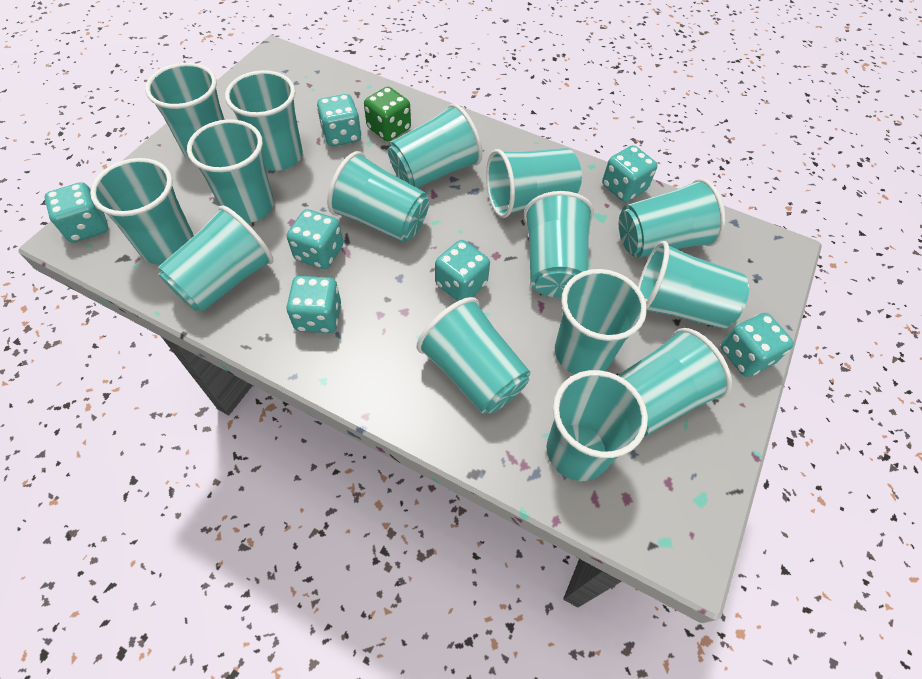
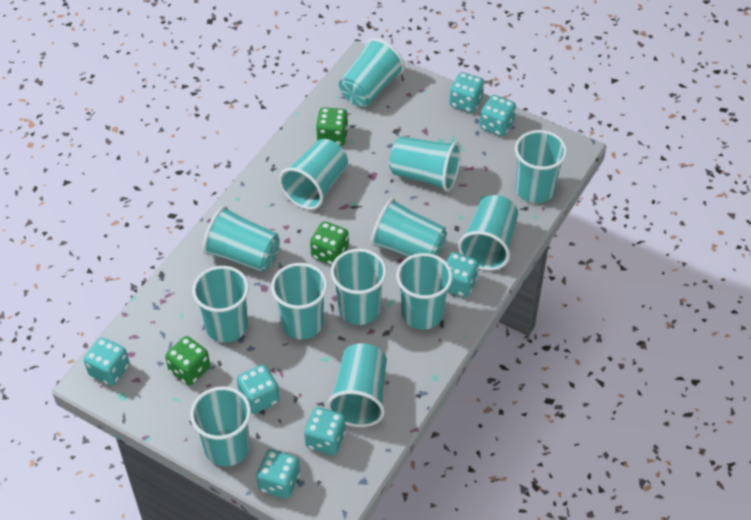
green dice: 1 -> 3
turquoise cup: 15 -> 13

